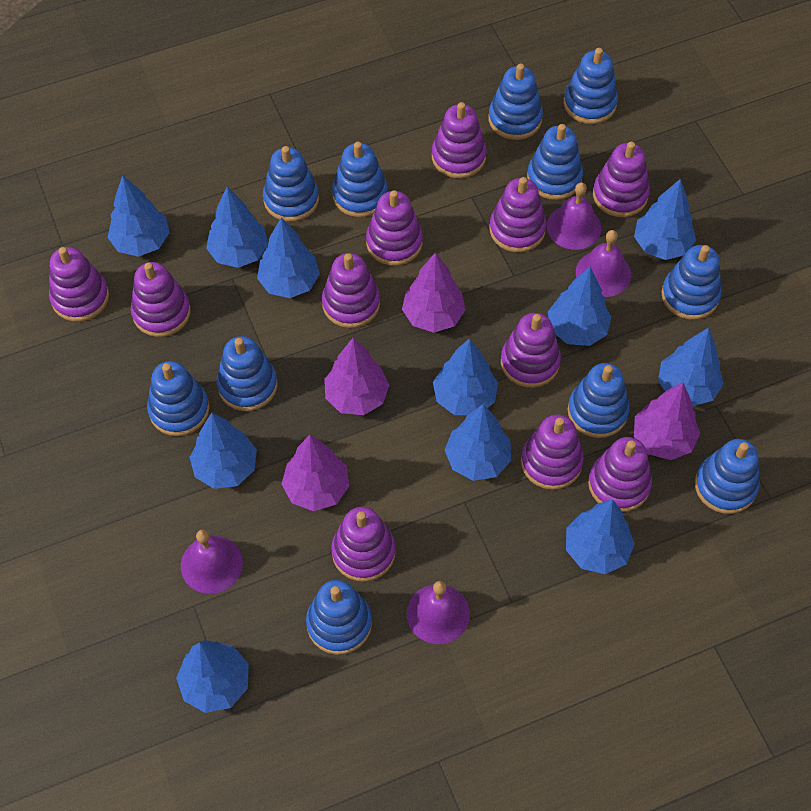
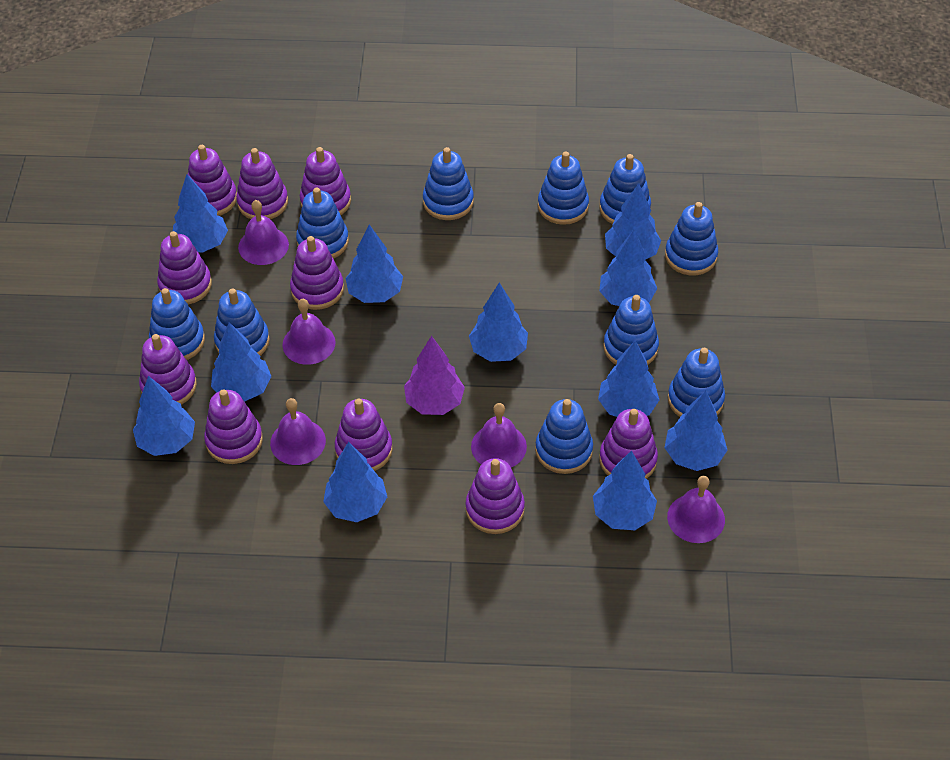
blue stacking toy: 11 -> 10
purple bell: 4 -> 5
purple stacking toy: 11 -> 10
purple tree: 4 -> 1

